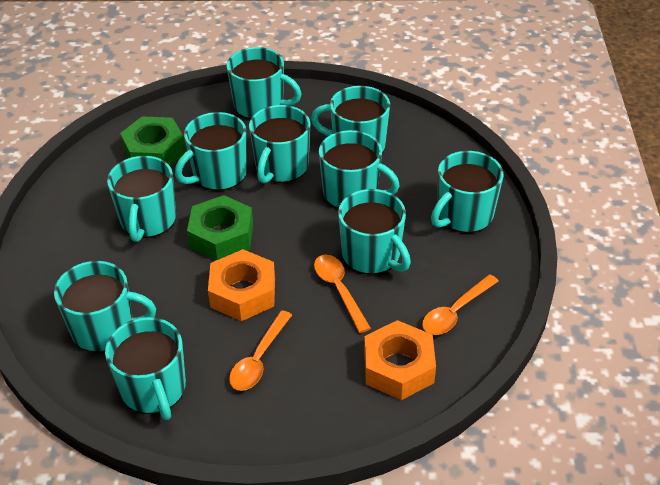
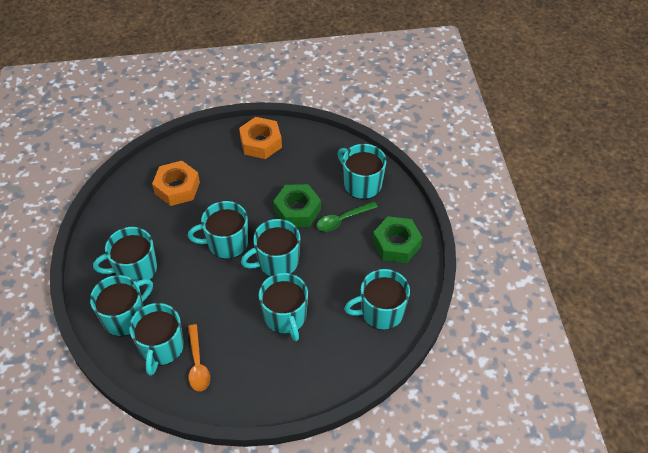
green spoon: 0 -> 1
orange spoon: 3 -> 1
turquoise mug: 10 -> 8

